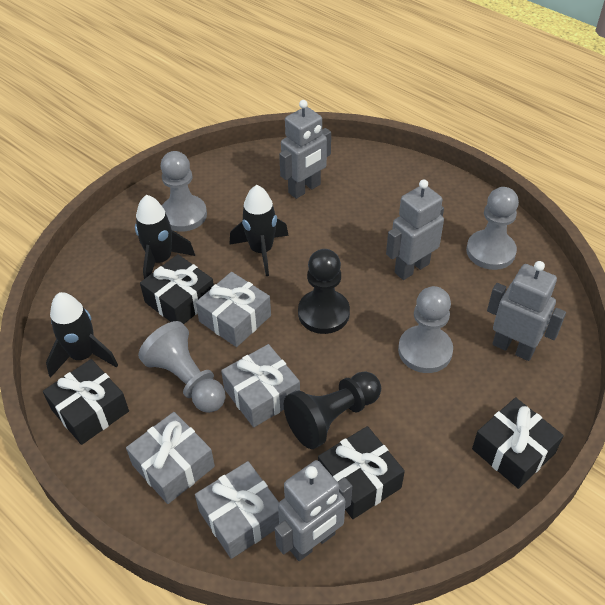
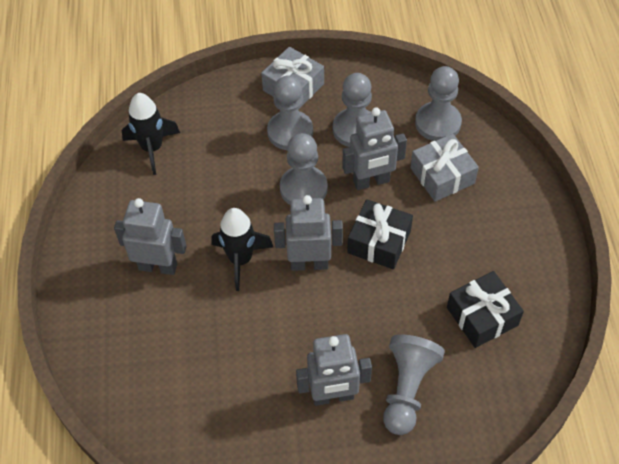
black gift: 4 -> 2
black pawn: 2 -> 0
black rocket: 3 -> 2
grey gift: 4 -> 2
grey pawn: 4 -> 5

